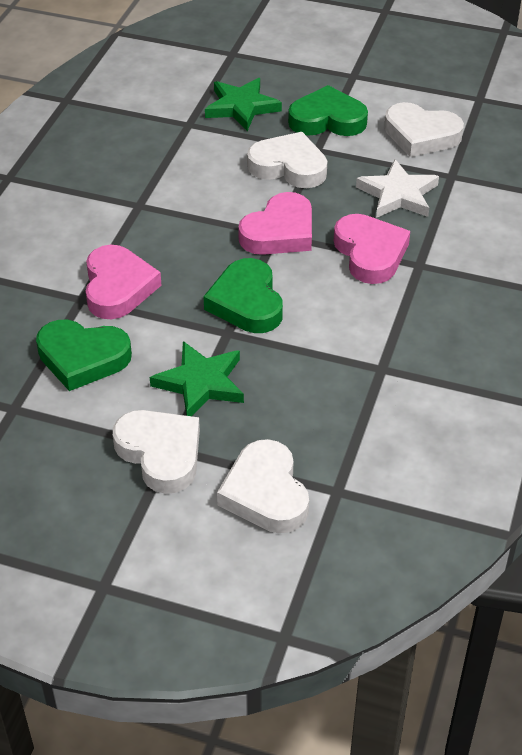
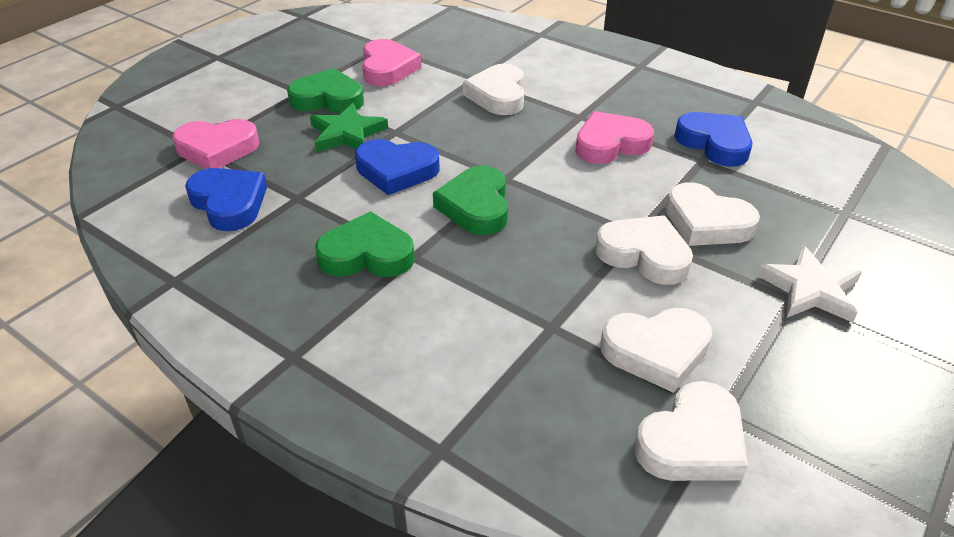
blue heart: 0 -> 3
green star: 2 -> 1
white heart: 4 -> 5

